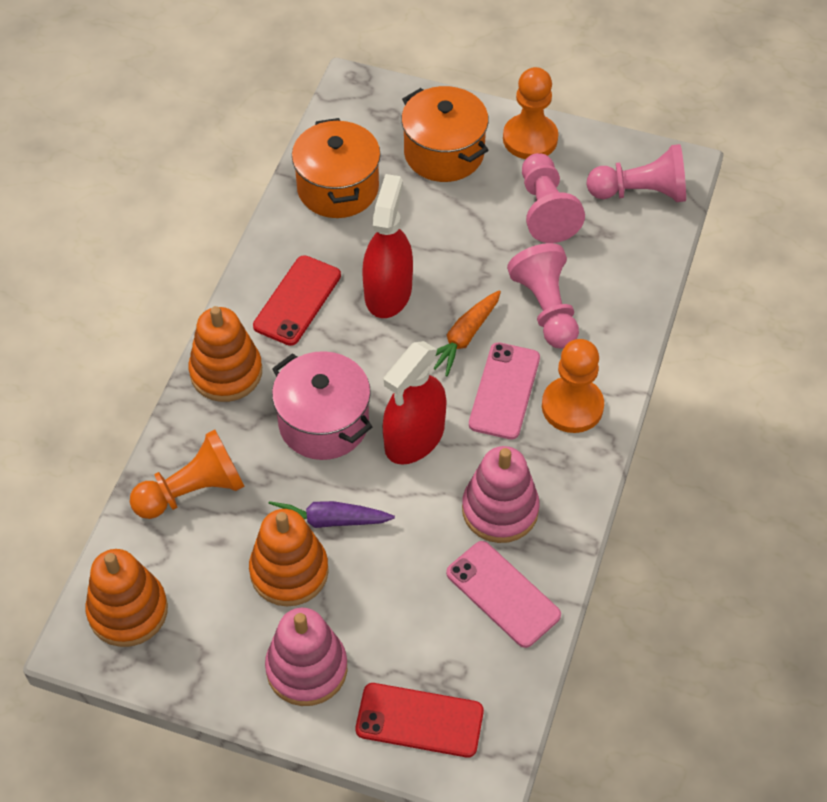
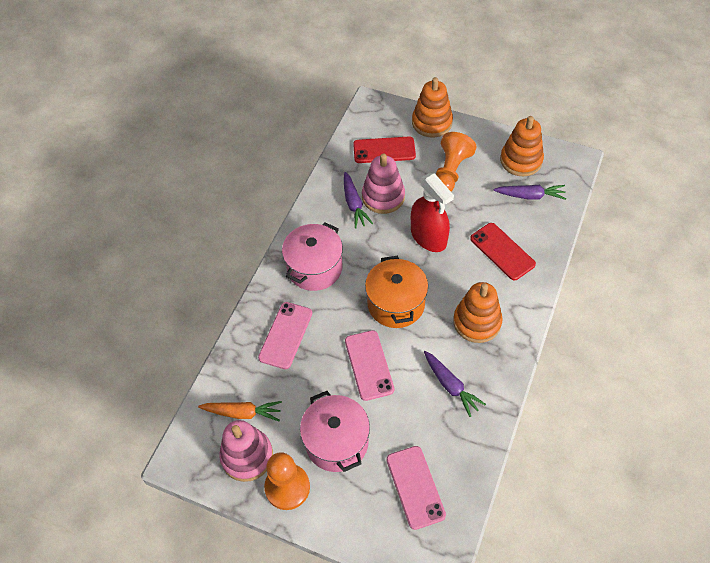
orange pawn: 3 -> 2
orange pot: 2 -> 1
pink pawn: 3 -> 0
pink phone: 2 -> 3
pink pot: 1 -> 2
purple carrot: 1 -> 3
red spray bottle: 2 -> 1

